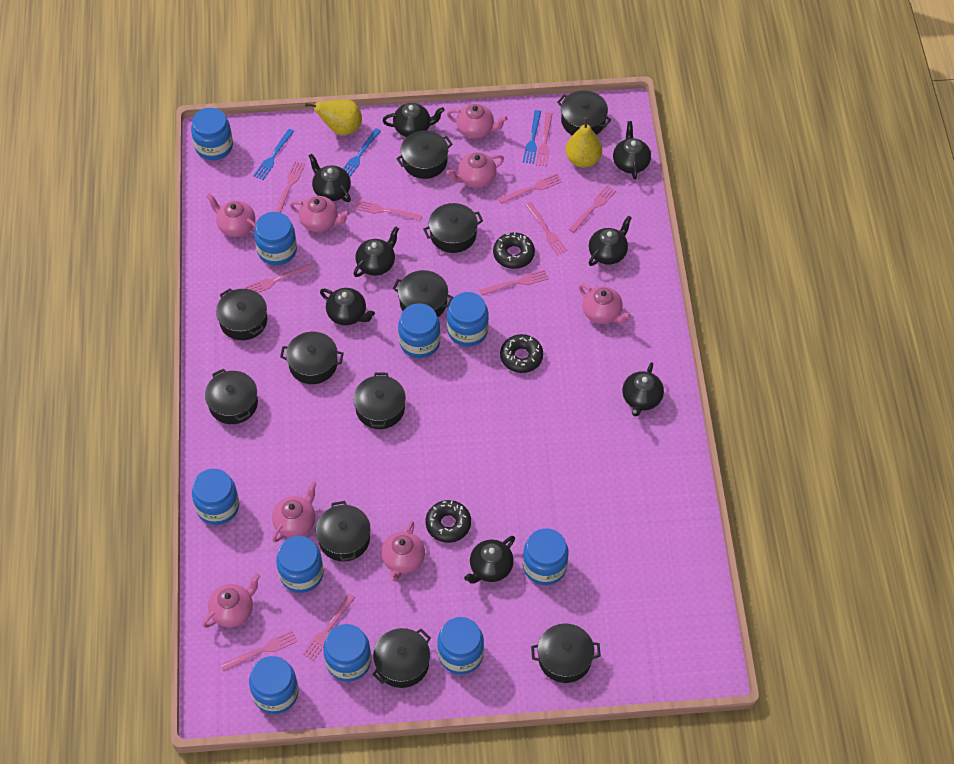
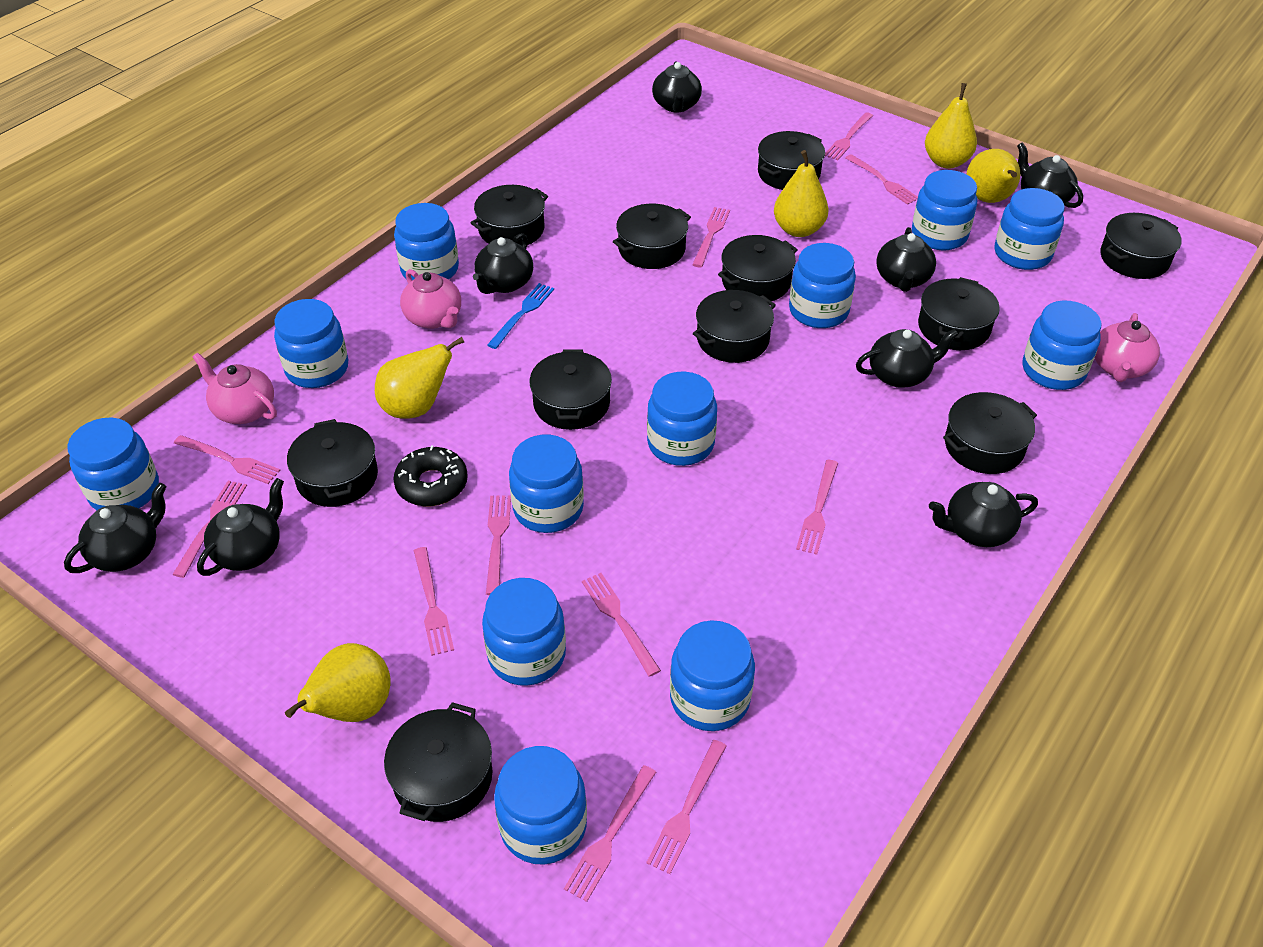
black donut: 3 -> 1
blue fork: 3 -> 1
blue jar: 10 -> 12
pink fork: 10 -> 11
pink teapot: 8 -> 3
yellow pear: 2 -> 5

